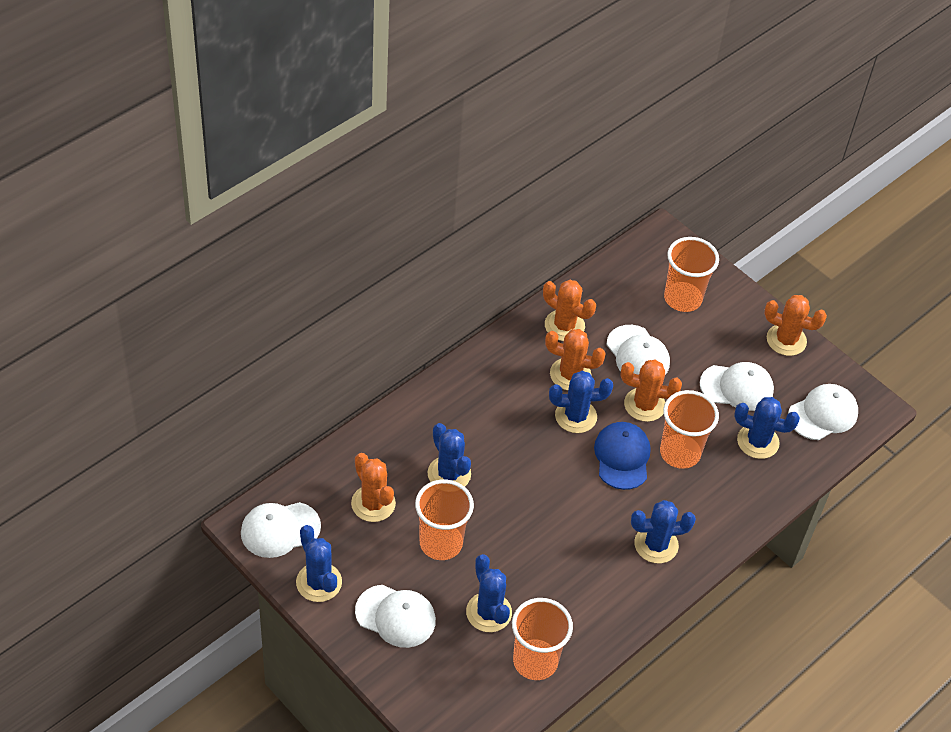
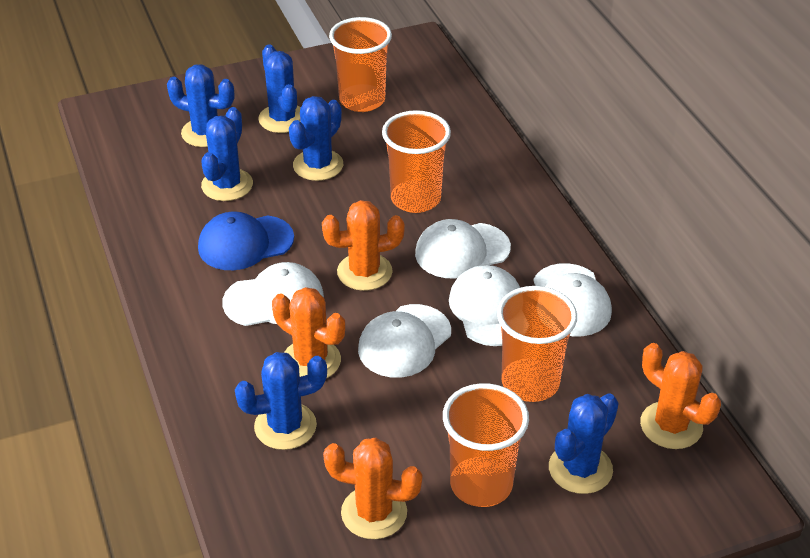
orange cactus: 5 -> 4

